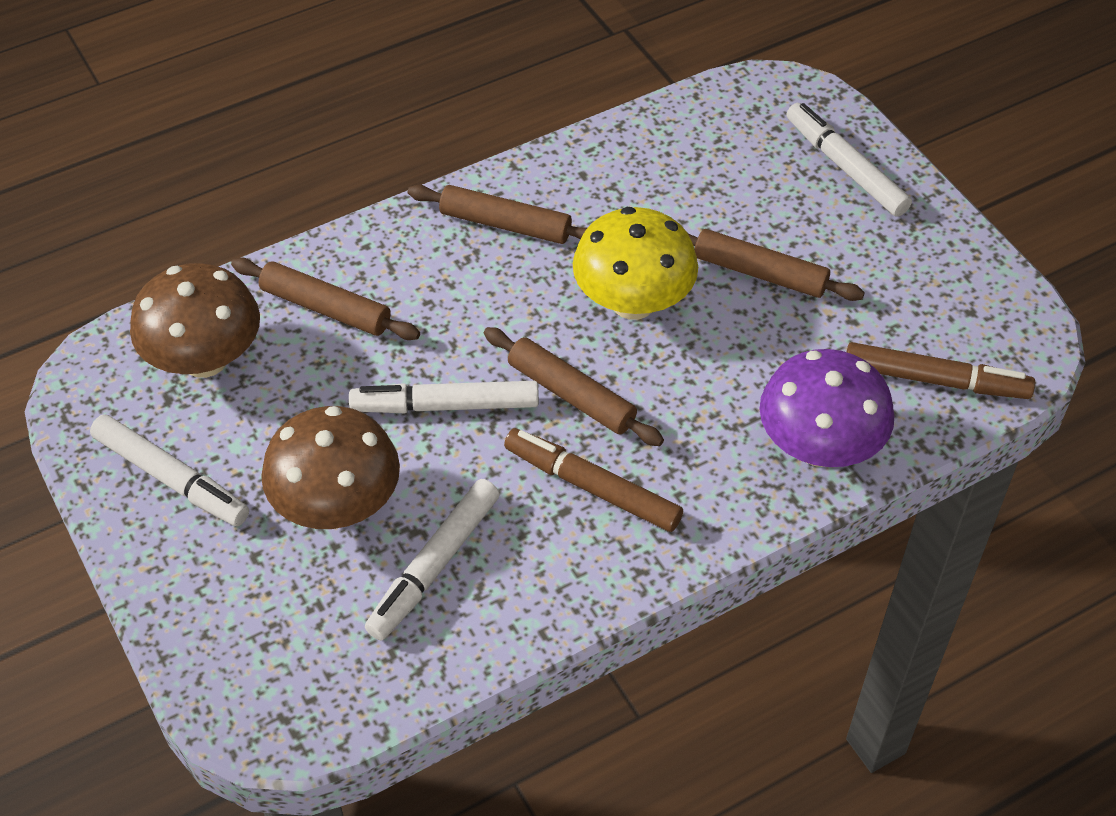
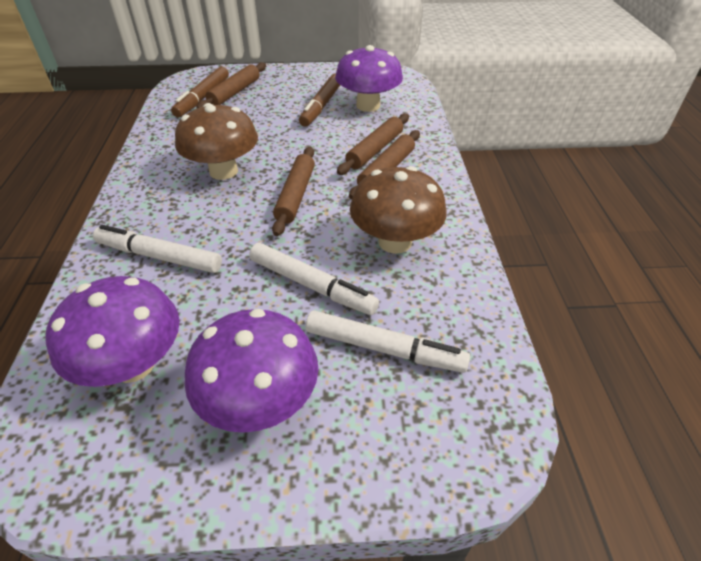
purple mushroom: 1 -> 3
white marker: 4 -> 3
yellow mushroom: 1 -> 0

